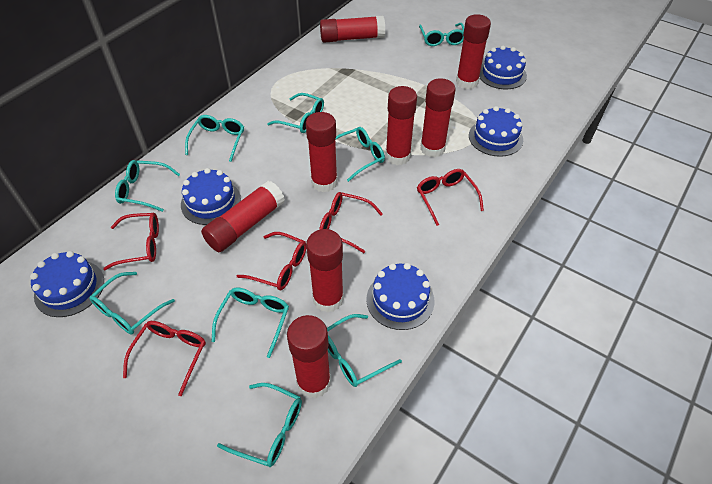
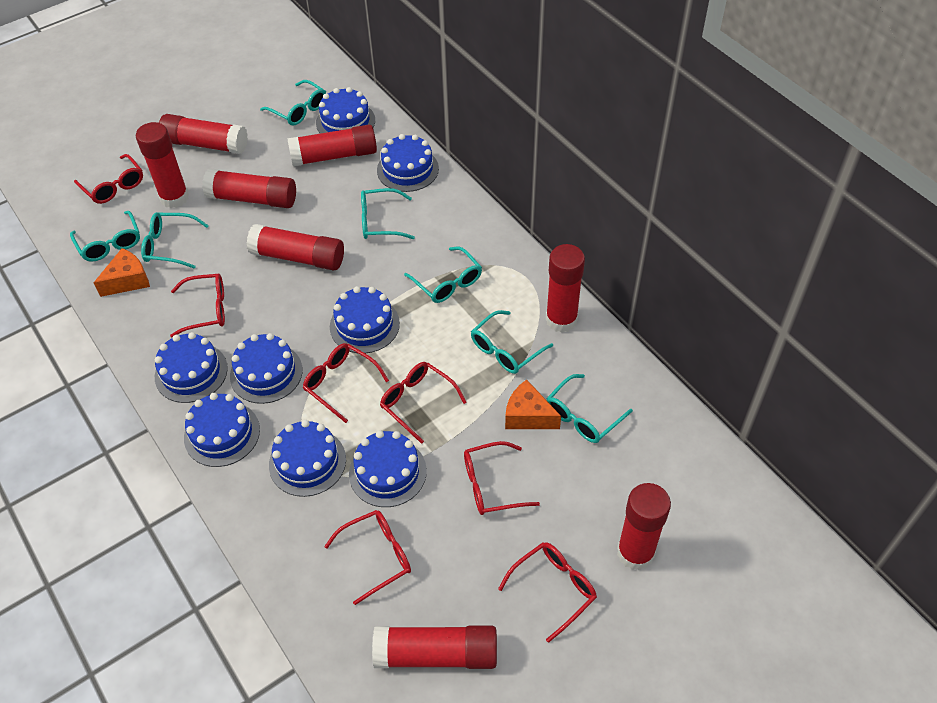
blue cake: 5 -> 8
orange cheese: 0 -> 2
red glasses: 5 -> 7
turquoise glasses: 9 -> 7

